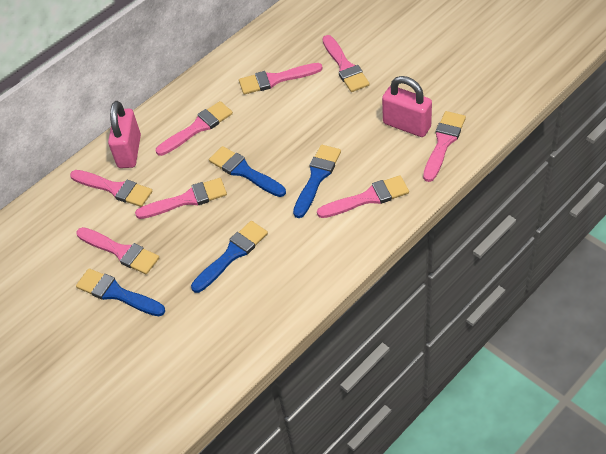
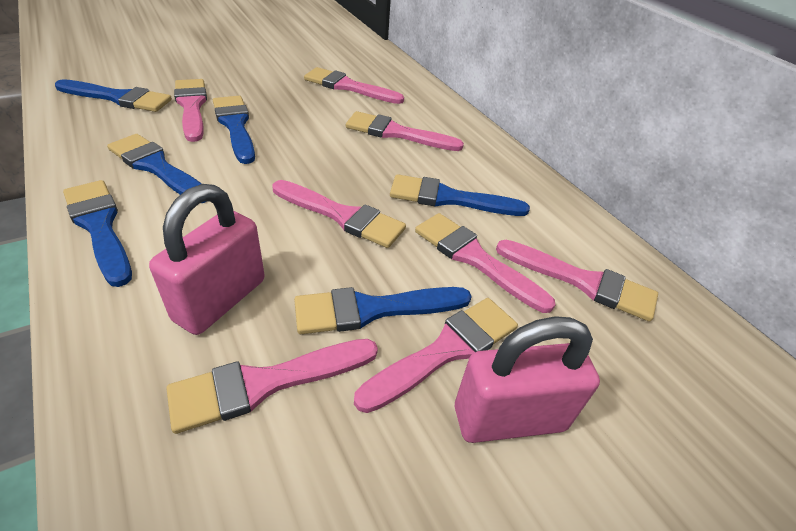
blue brush: 4 -> 6

